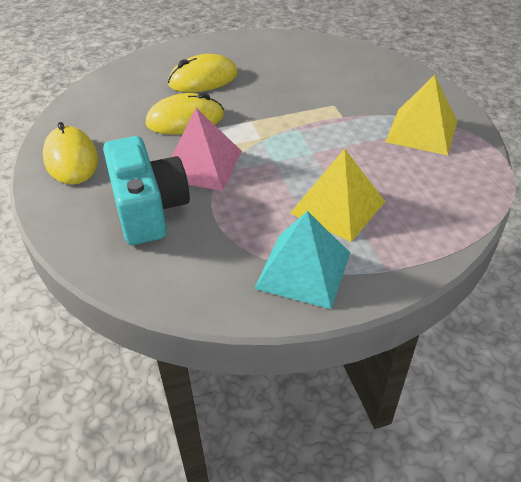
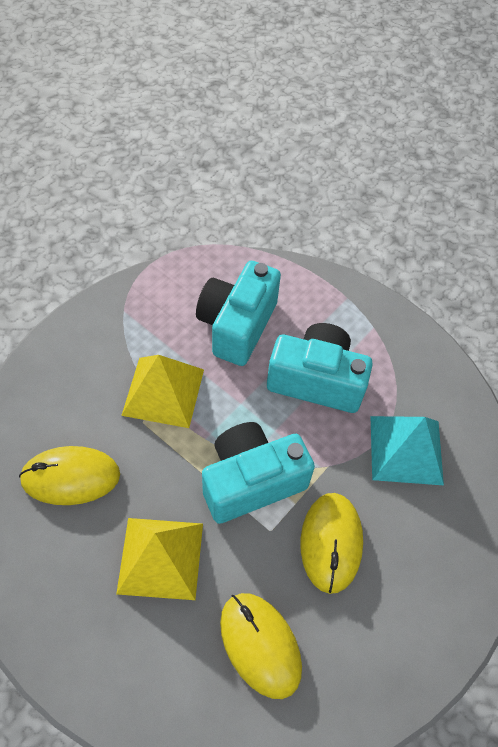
pink pyramid: 1 -> 0
turquoise camera: 1 -> 3

